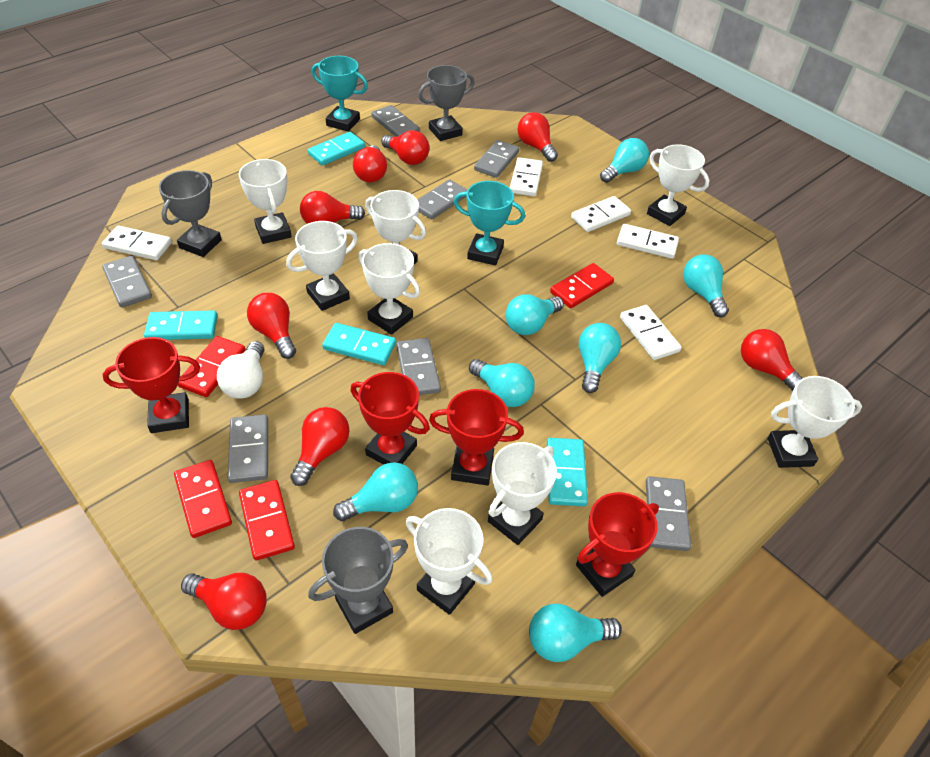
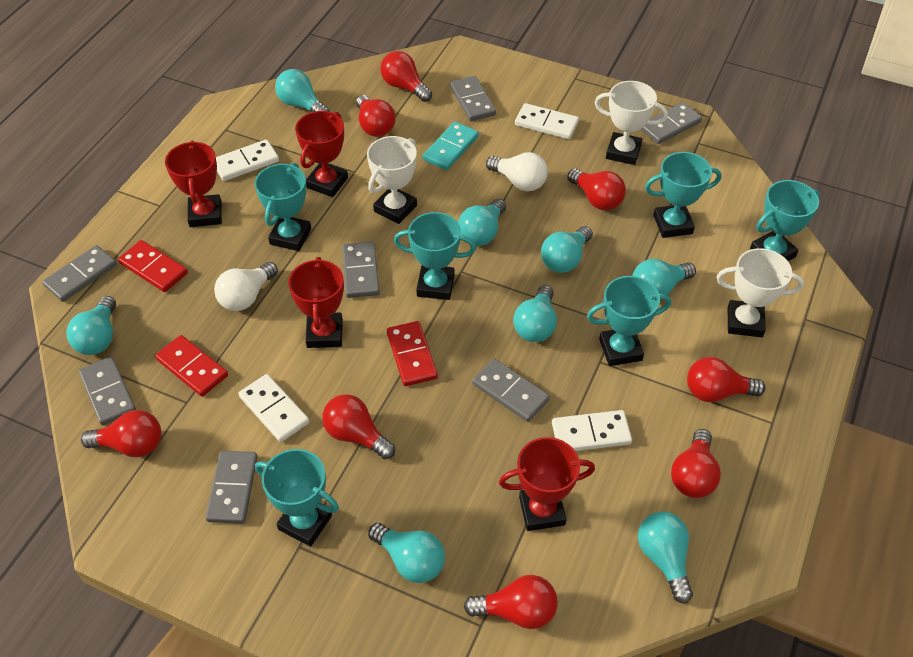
grey trophy: 3 -> 0
red domino: 4 -> 3
turquoise domino: 4 -> 1
turquoise light bulb: 7 -> 8
turquoise trophy: 2 -> 6
white domino: 5 -> 4
white light bulb: 1 -> 2
white trophy: 8 -> 3

